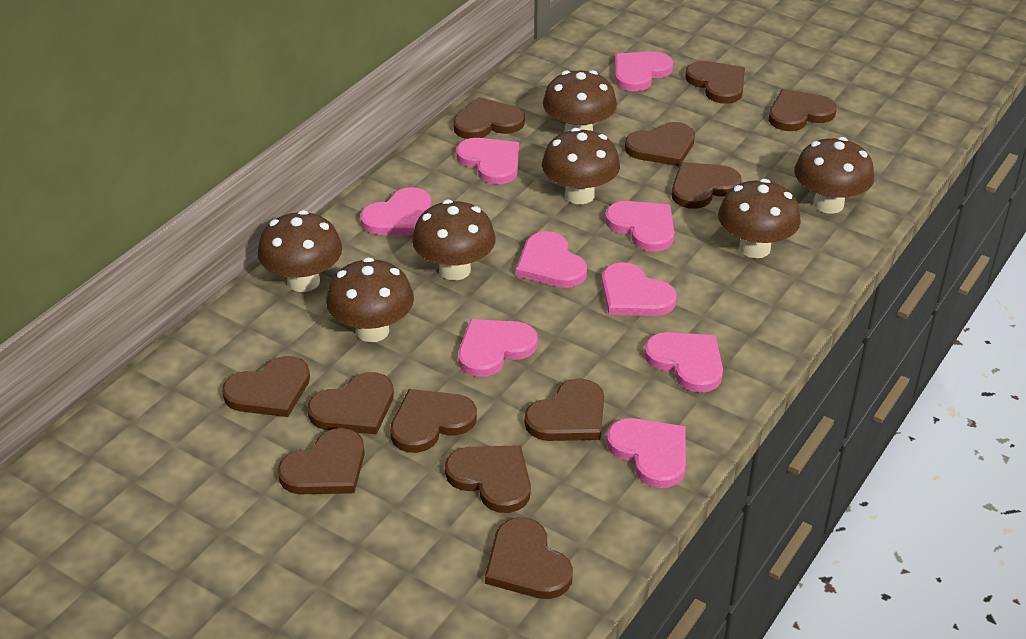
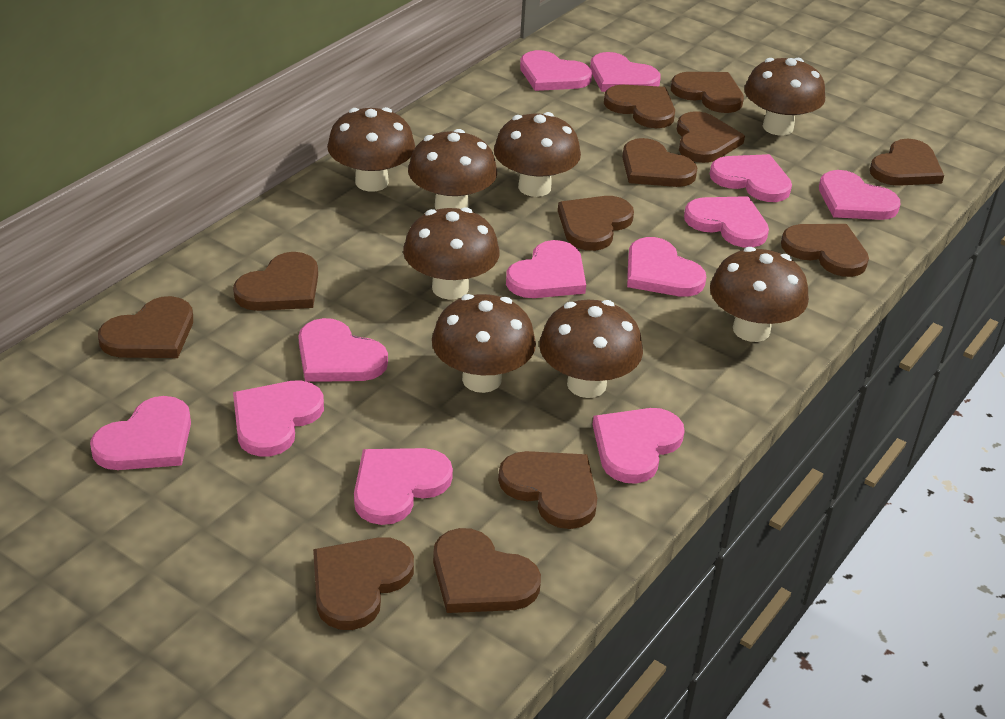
brown mushroom: 7 -> 8
pink heart: 9 -> 12

